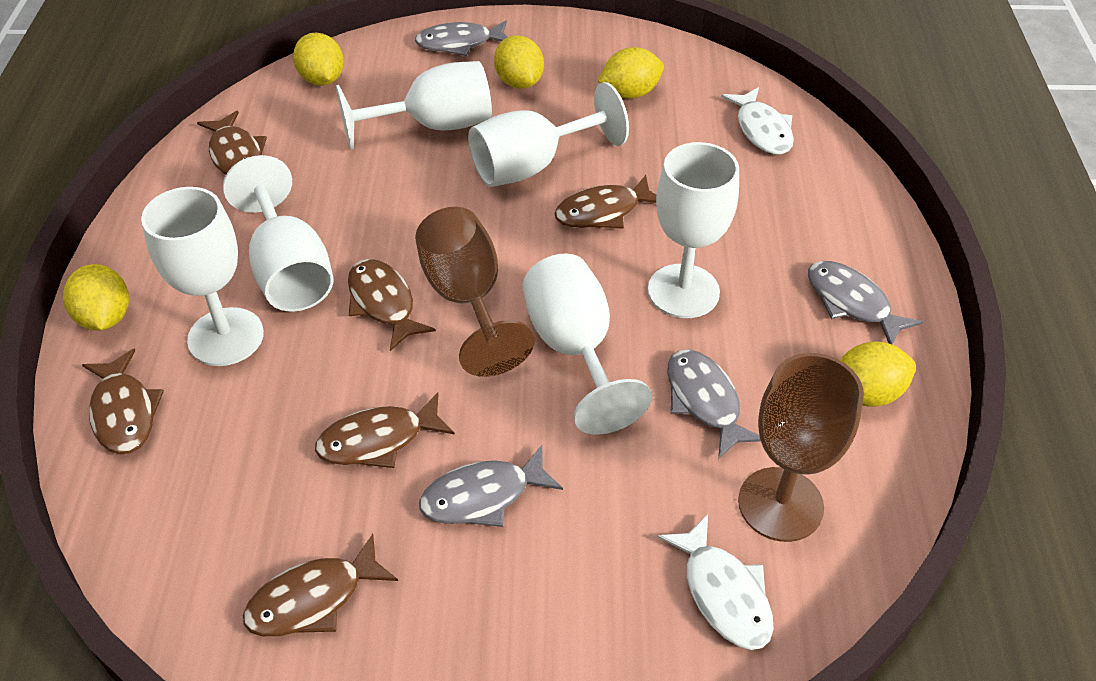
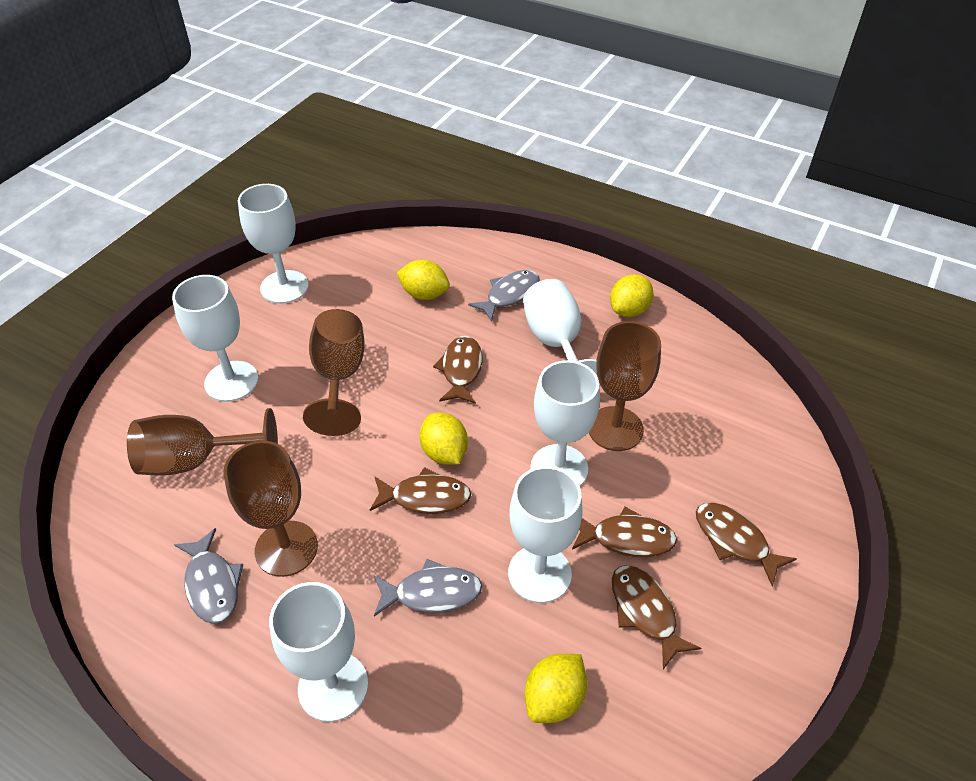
brown fish: 6 -> 5
brown goblet: 2 -> 4
grey fish: 4 -> 3
white fish: 2 -> 0
yellow lemon: 5 -> 4

